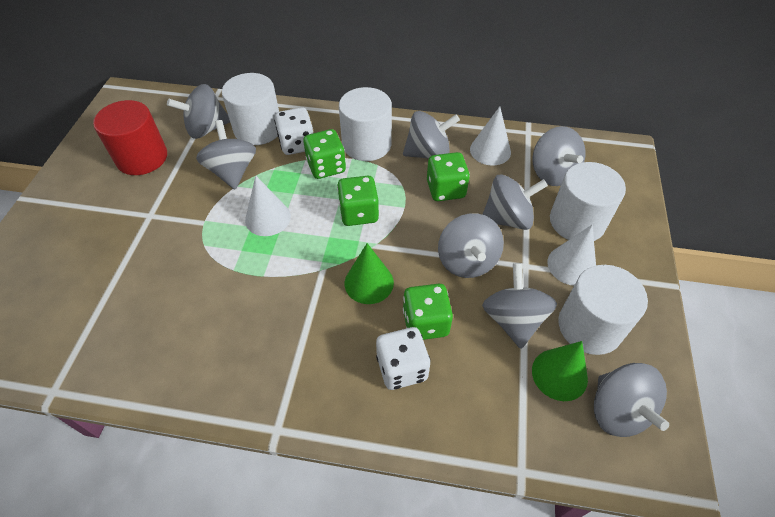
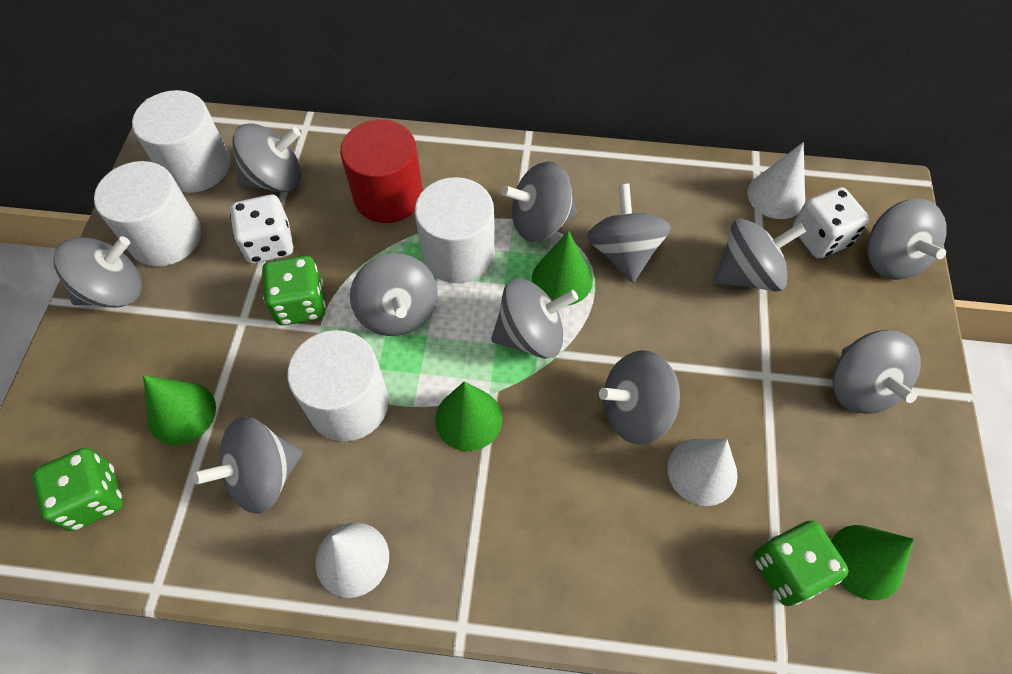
green cone: 2 -> 4
green dice: 4 -> 3
grey spinning top: 8 -> 11

